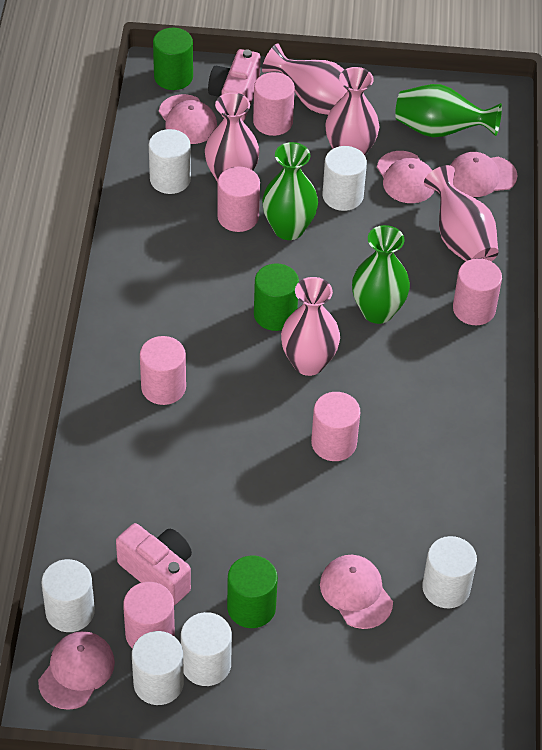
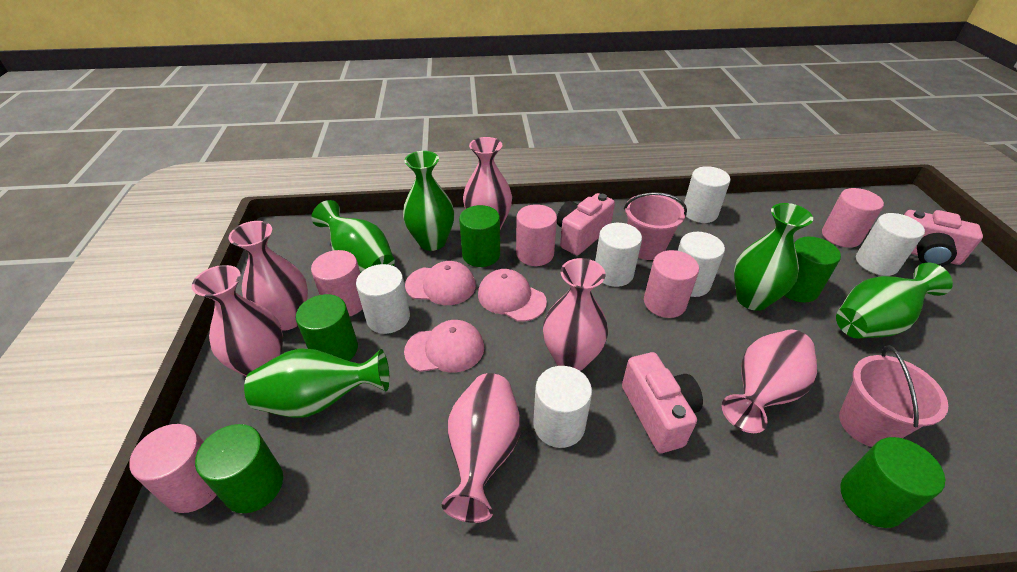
green cylinder: 3 -> 5
green vase: 3 -> 5
pink bucket: 0 -> 2
pink camera: 2 -> 3
pink cap: 5 -> 3
pink cylinder: 6 -> 5
pink vase: 5 -> 6

